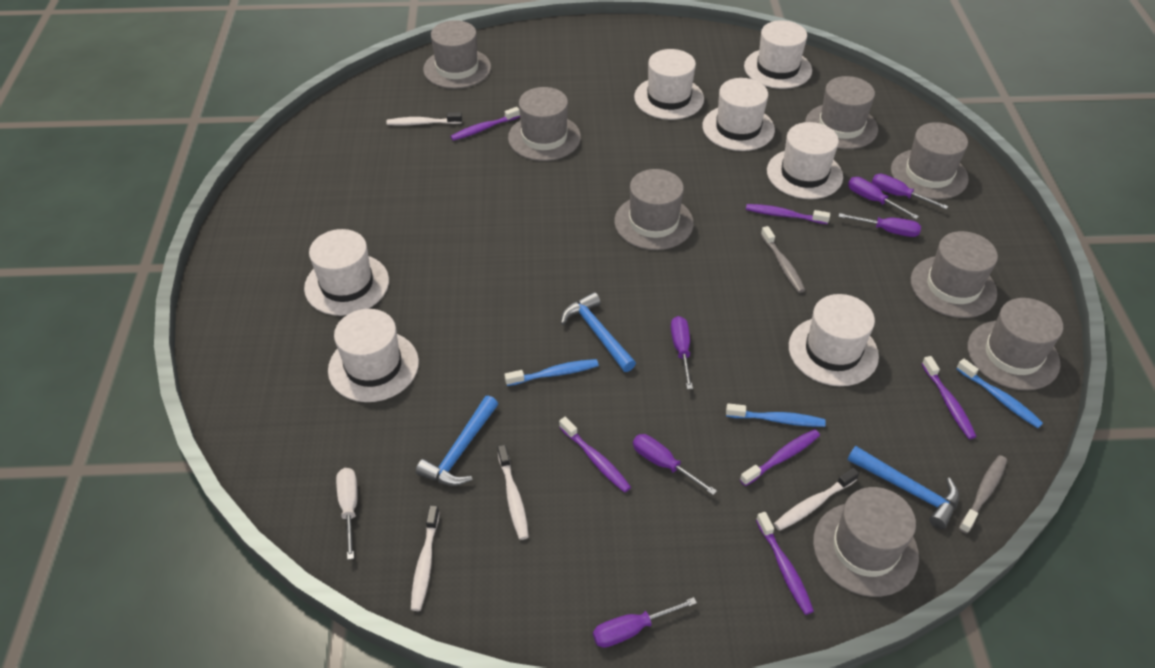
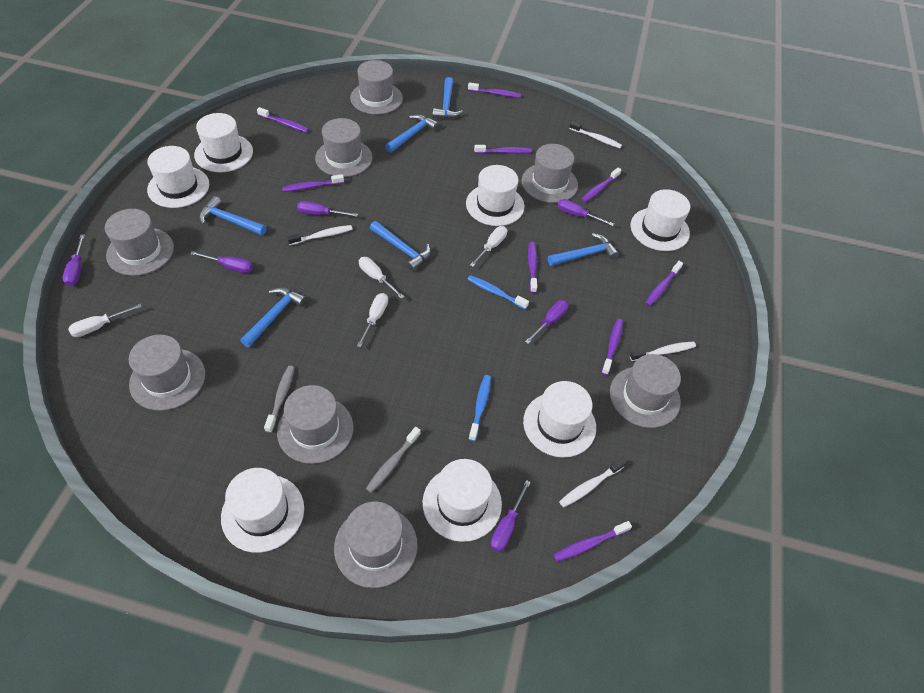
blue hammer: 3 -> 6
blue toothbrush: 3 -> 2
purple toothbrush: 6 -> 9
white screwdriver: 1 -> 4

